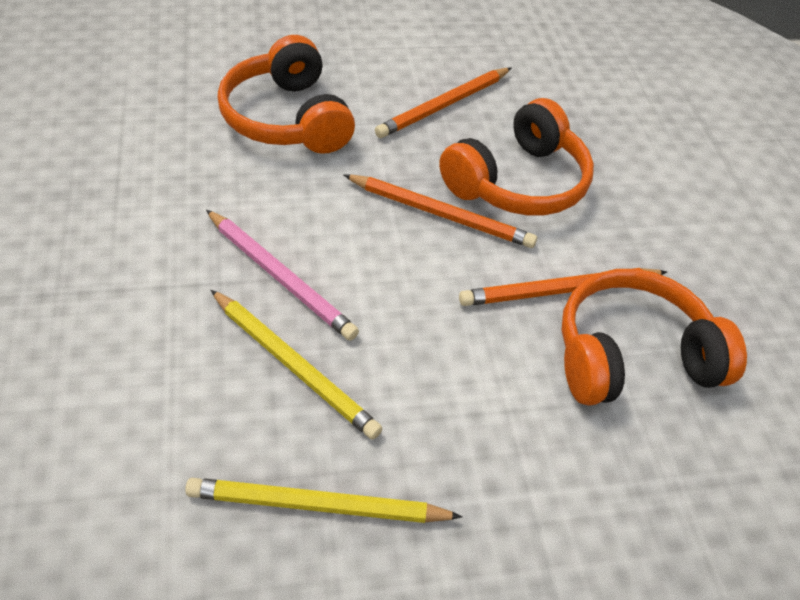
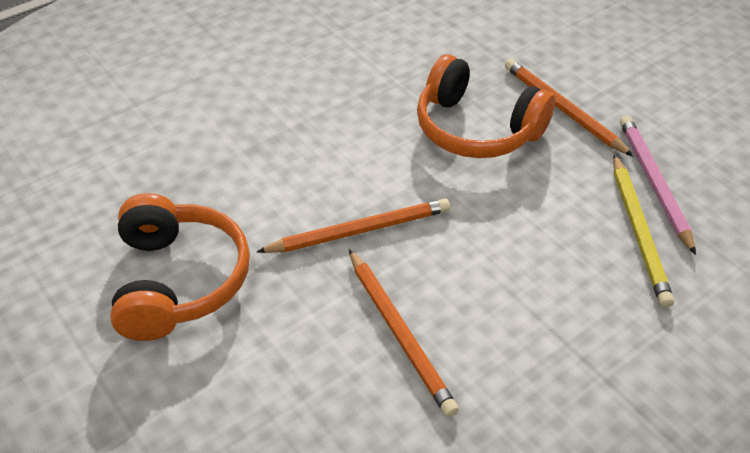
orange headphones: 3 -> 2
yellow pencil: 2 -> 1

